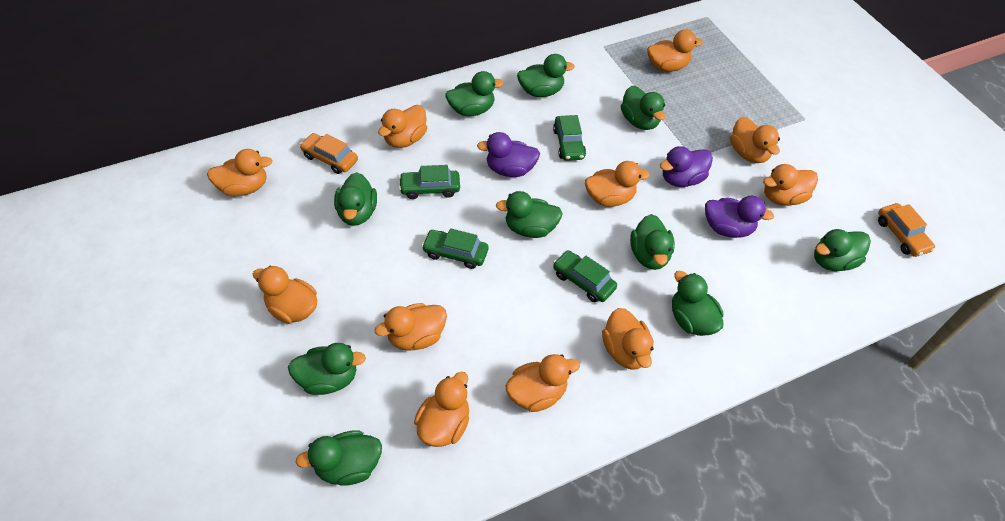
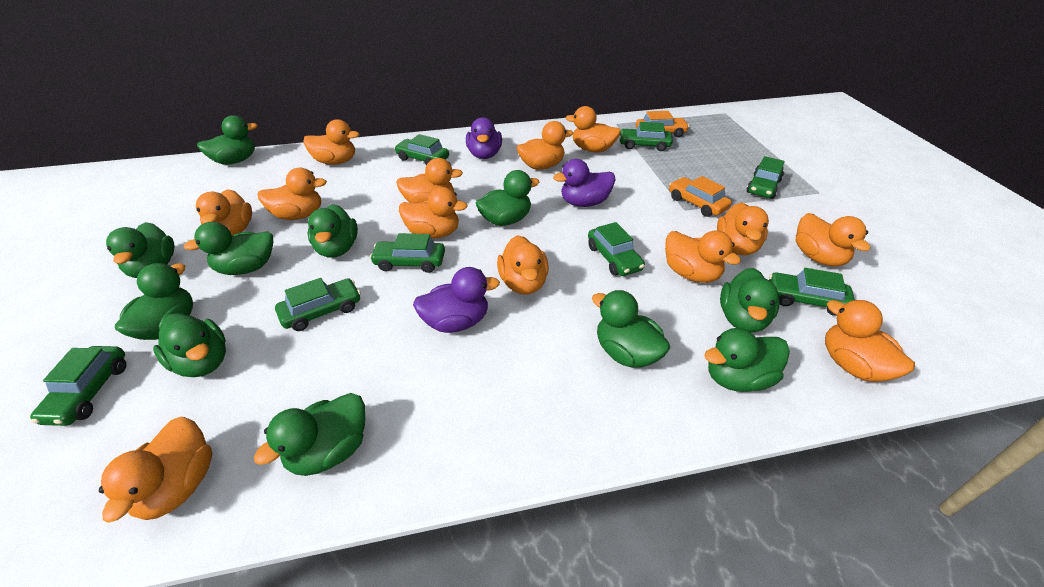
green car: 4 -> 8
green duck: 10 -> 11
orange duck: 11 -> 13

